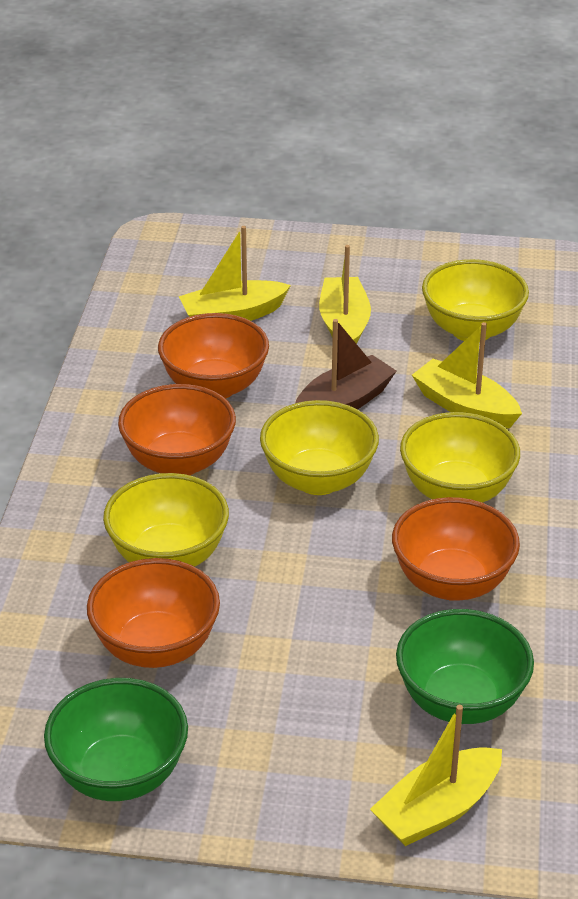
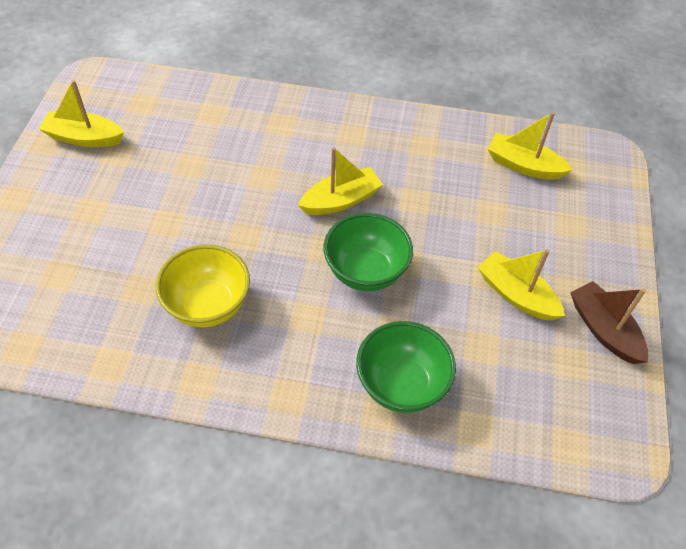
orange bowl: 4 -> 0
yellow bowl: 4 -> 1

